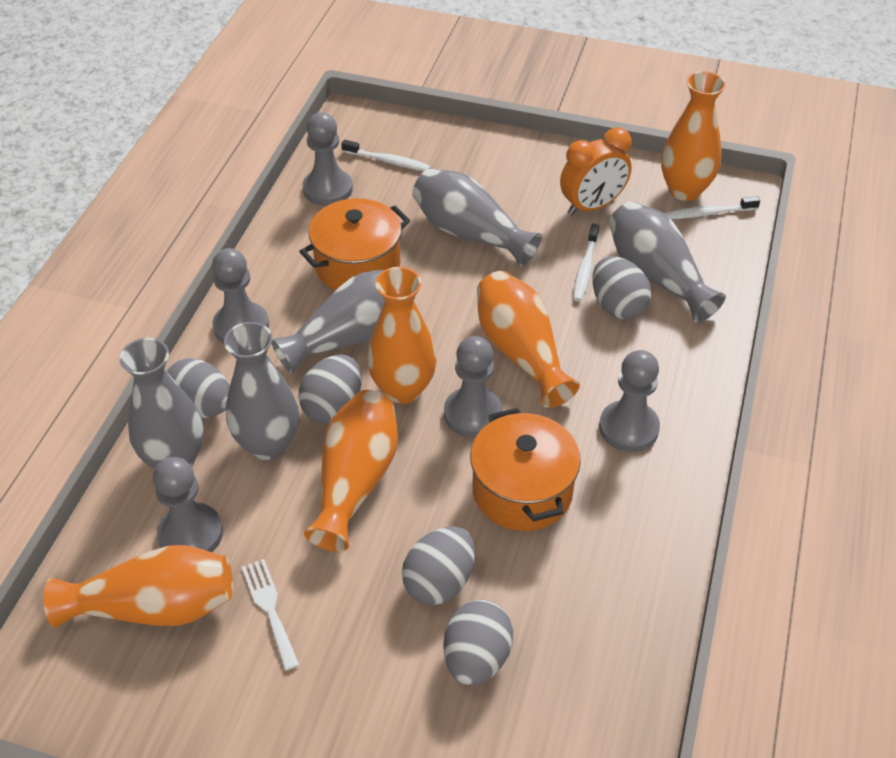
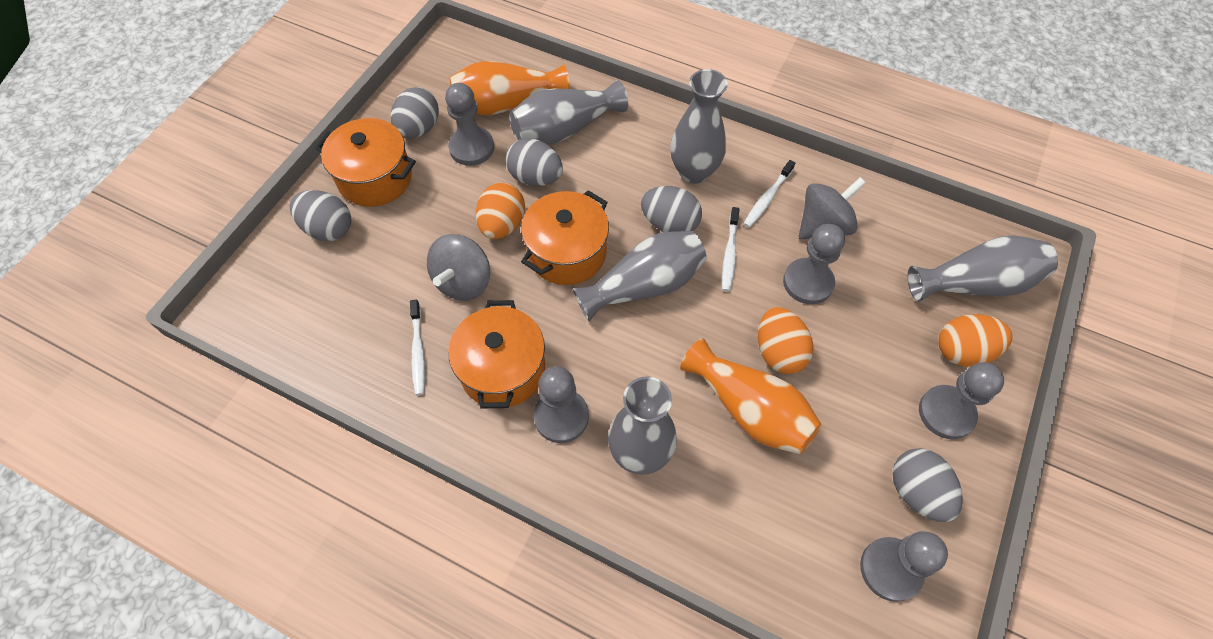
grey spinning top: 0 -> 2
orange clock: 1 -> 0
orange egg: 0 -> 3
orange pot: 2 -> 3
orange vase: 5 -> 2
white fork: 1 -> 0

